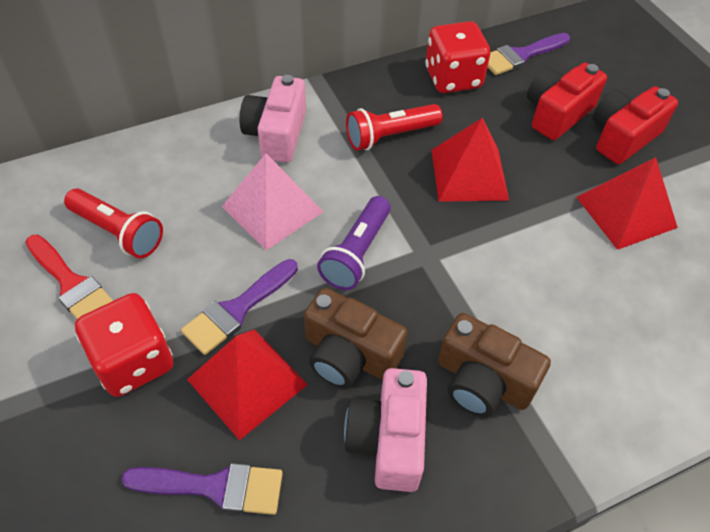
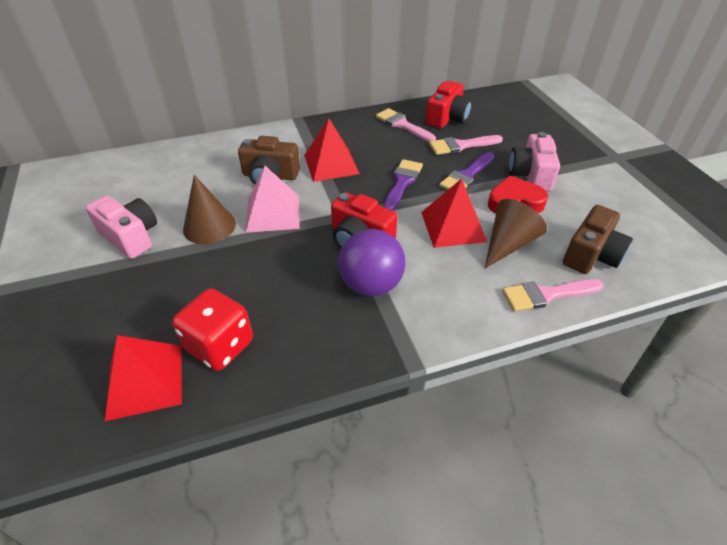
brown cone: 0 -> 2
pink brush: 0 -> 3
purple ball: 0 -> 1
purple brush: 3 -> 2
purple flashlight: 1 -> 0
red brush: 1 -> 0
red dice: 2 -> 1
red flashlight: 2 -> 0
red heart: 0 -> 1

